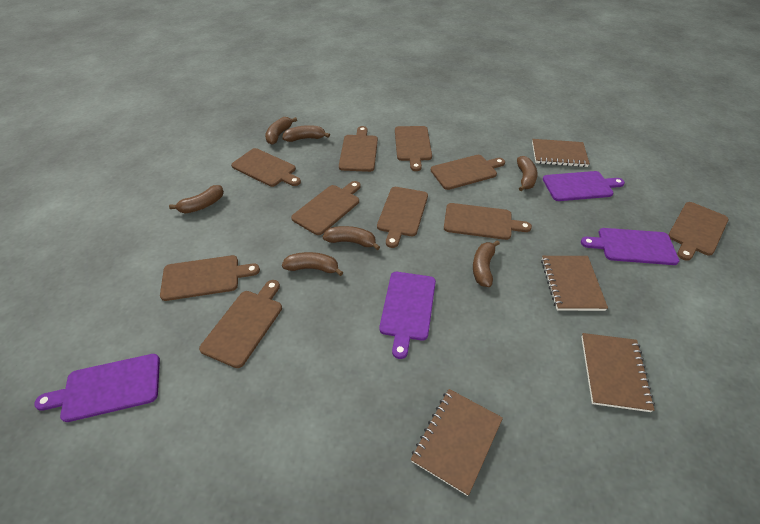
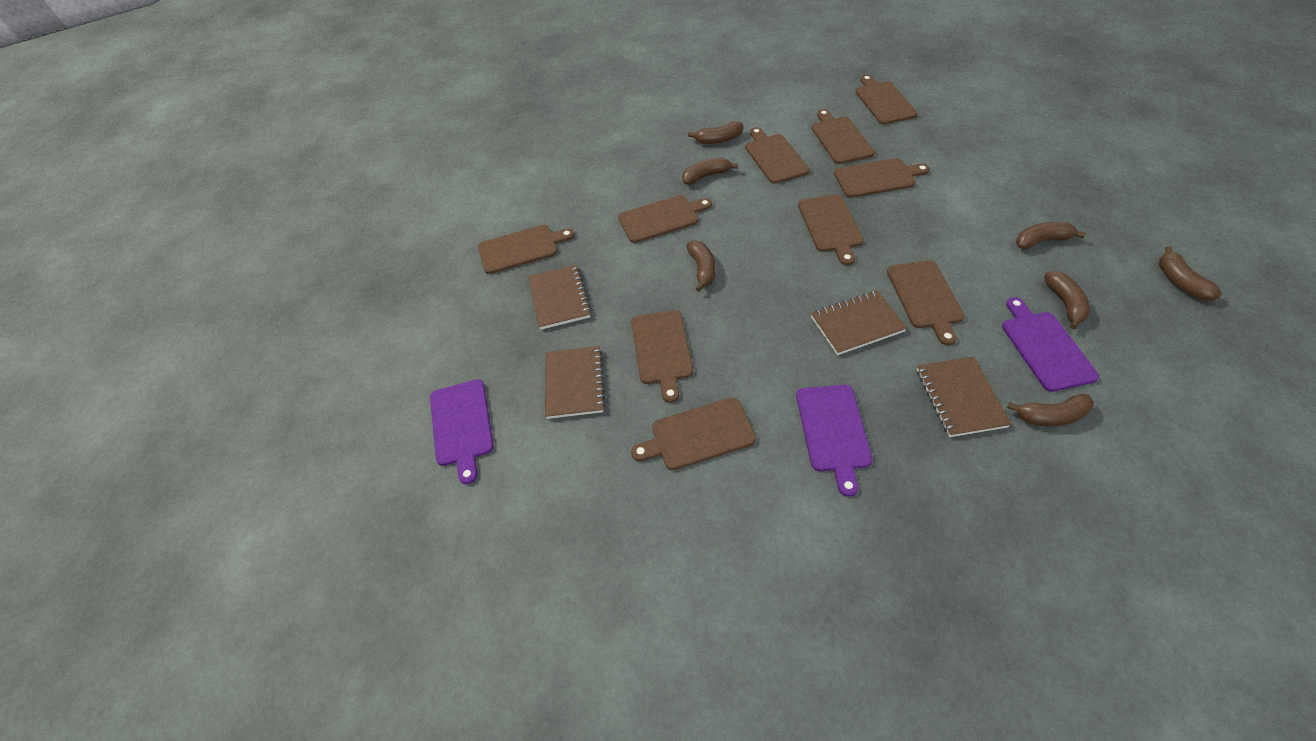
purple cutting board: 4 -> 3

